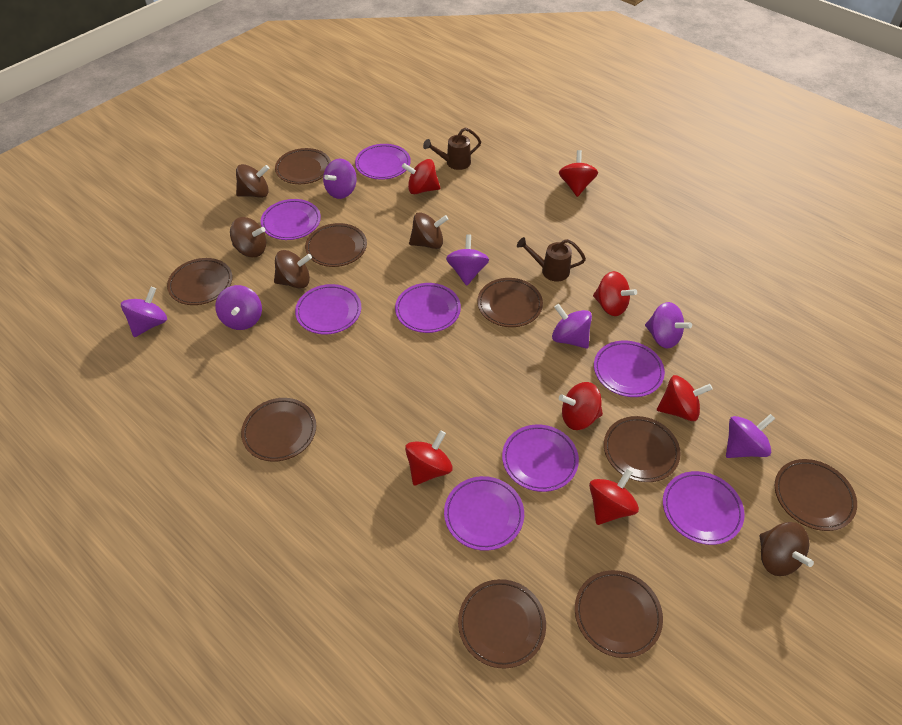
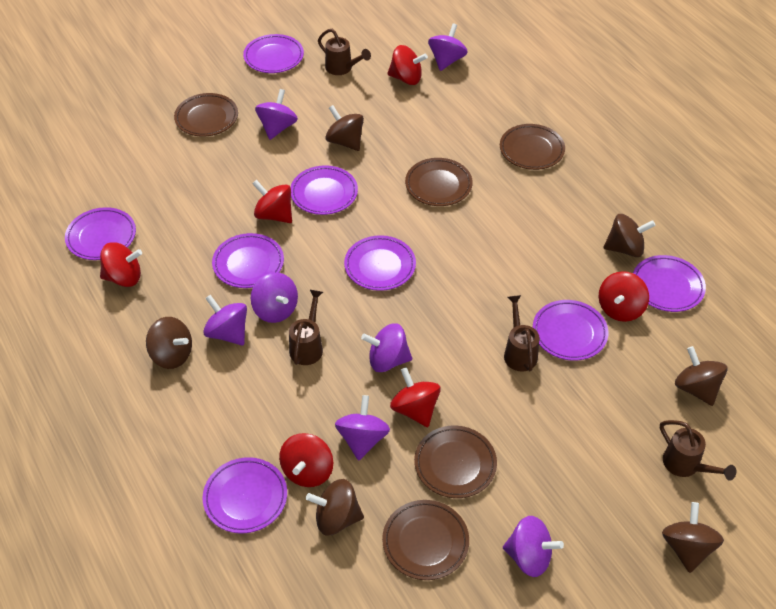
brown plate: 9 -> 5
brown spinning top: 5 -> 6
brown watering can: 2 -> 4
red spinning top: 7 -> 6

